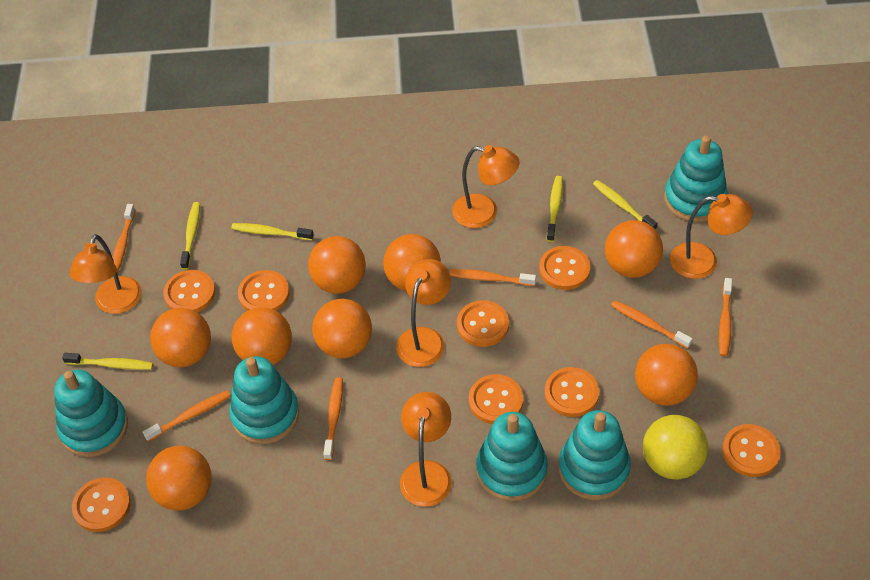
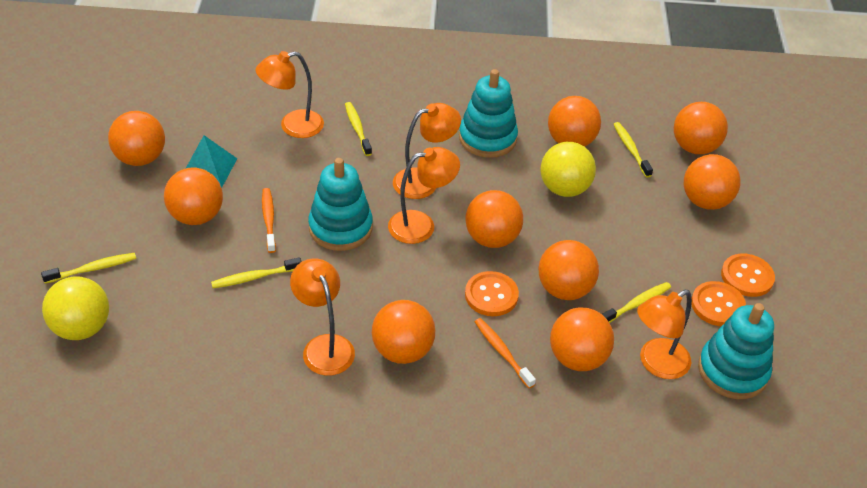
orange ball: 8 -> 9
orange button: 8 -> 3
orange toothbrush: 6 -> 2
turquoise pyramid: 0 -> 1
turquoise stacking toy: 5 -> 3
yellow ball: 1 -> 2

